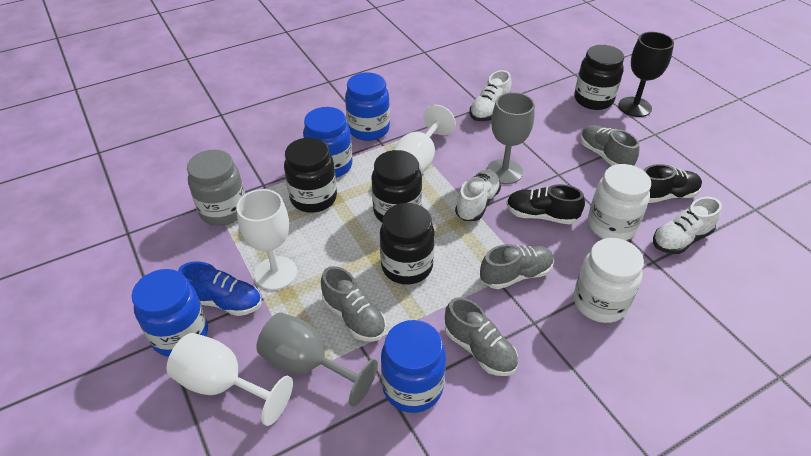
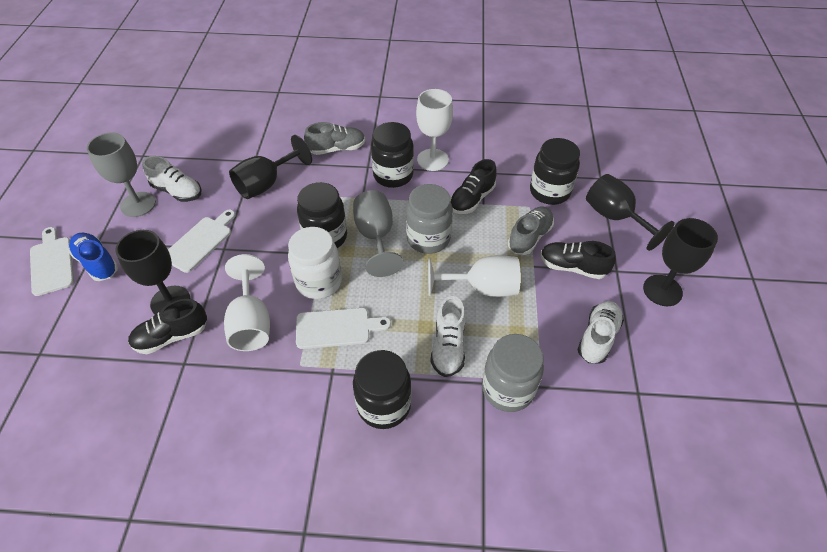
black goblet: 1 -> 4
black shoe: 2 -> 3
blue jar: 4 -> 0
grey jar: 1 -> 2
grey shoe: 4 -> 2
white cutting board: 0 -> 3
white jar: 2 -> 1

